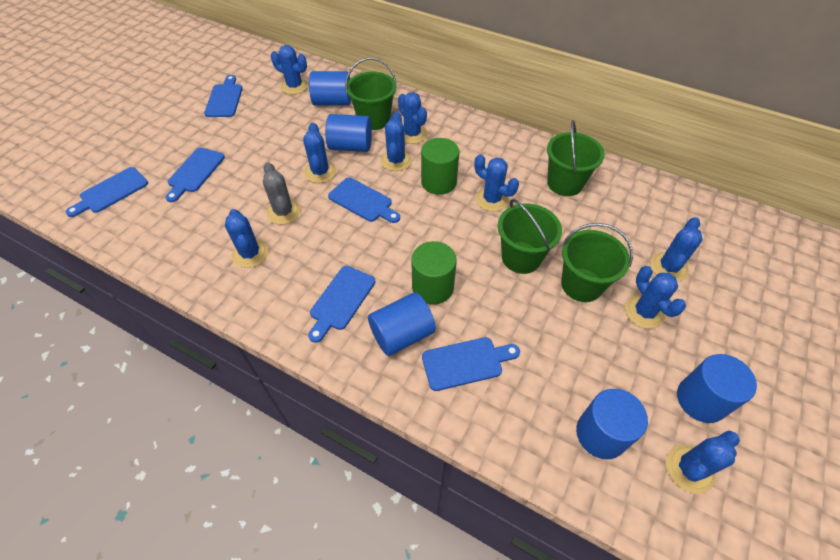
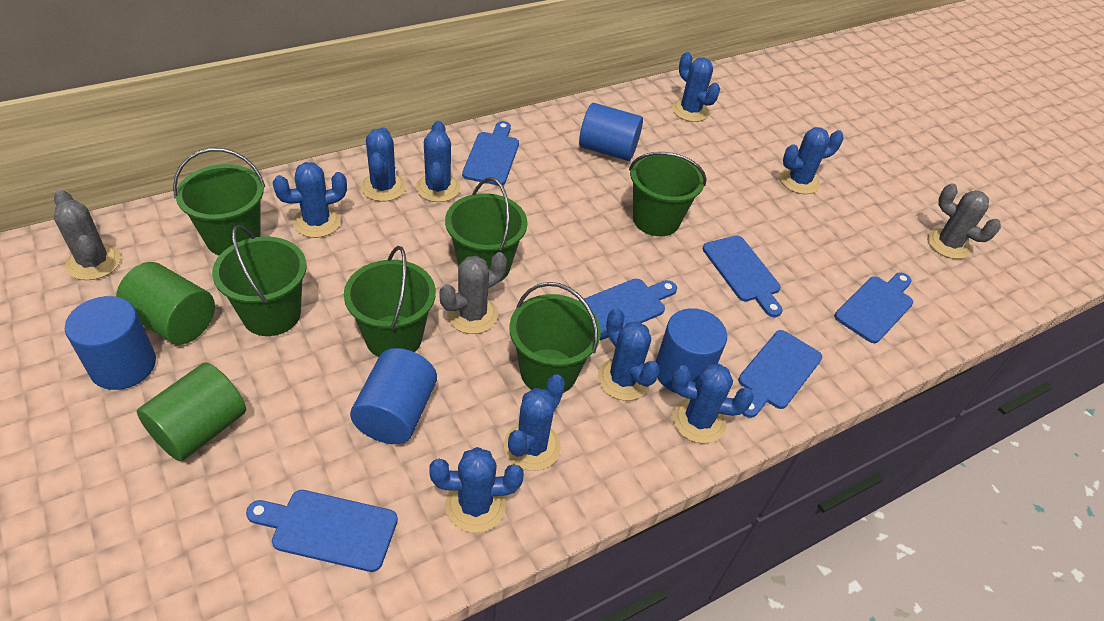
blue cylinder: 5 -> 4
green bucket: 4 -> 6
grey cactus: 1 -> 3

